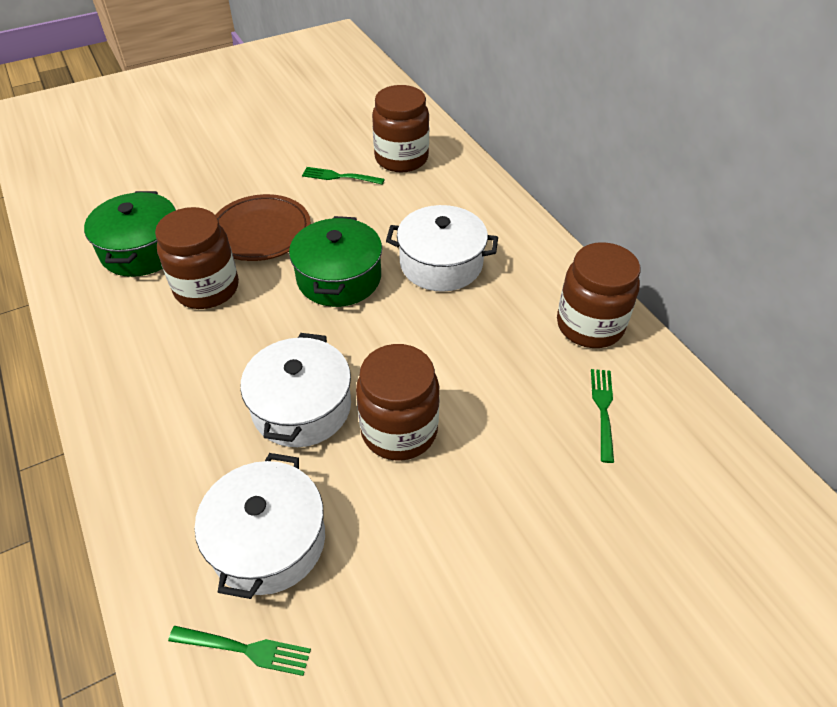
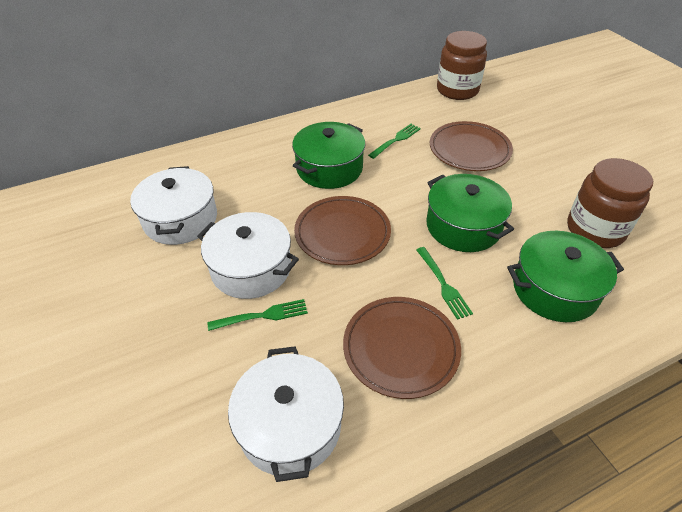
brown jar: 4 -> 2
brown plate: 1 -> 3
green pot: 2 -> 3

